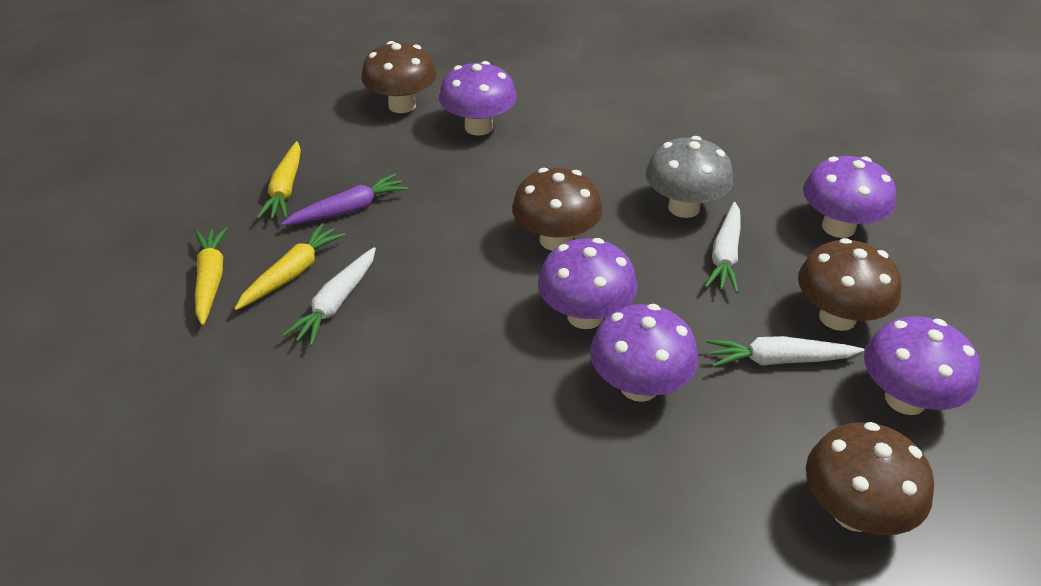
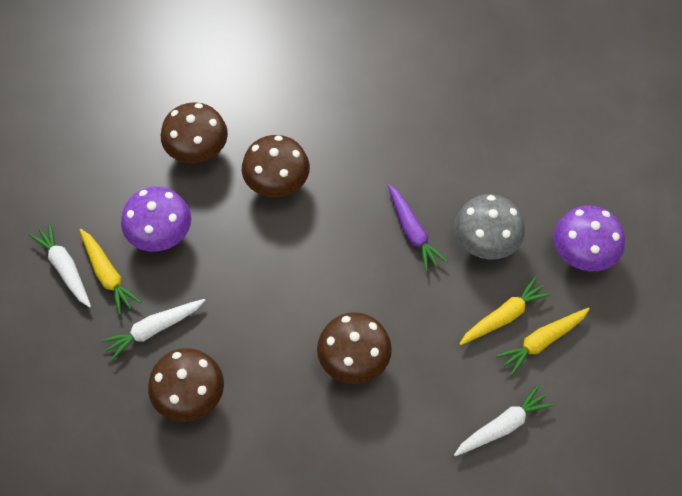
purple mushroom: 5 -> 2

